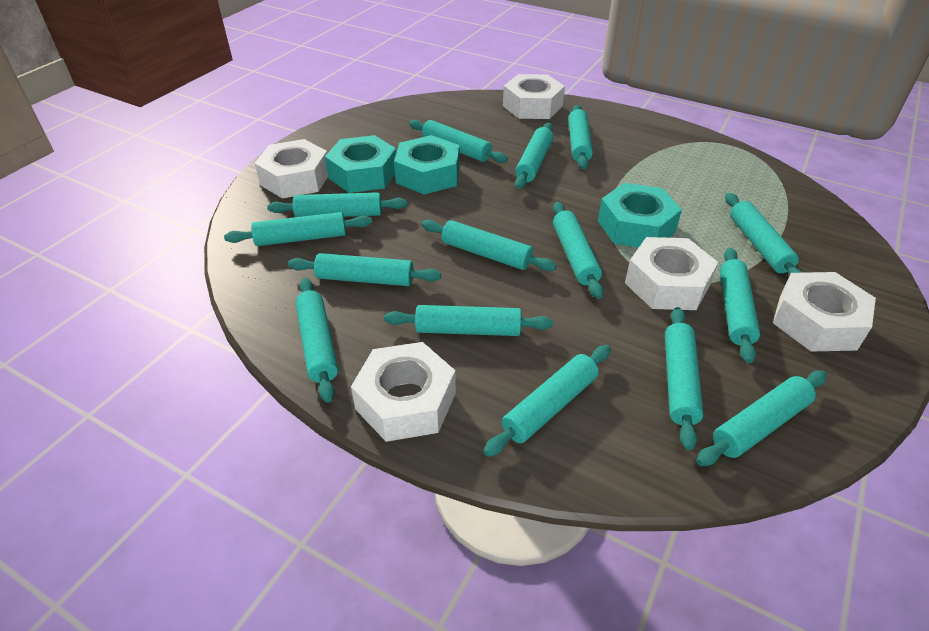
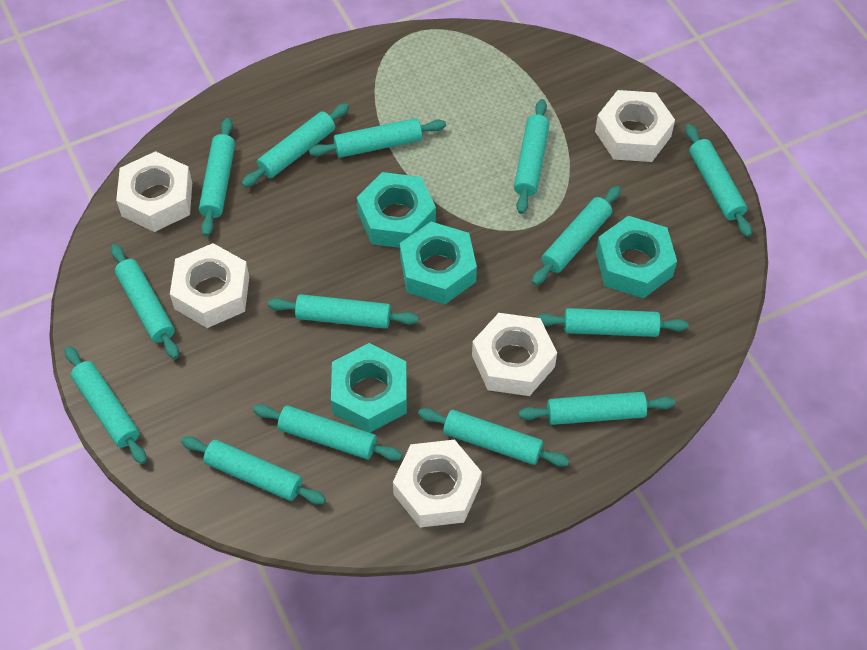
turquoise nut: 3 -> 4
turquoise rolling pin: 15 -> 14

